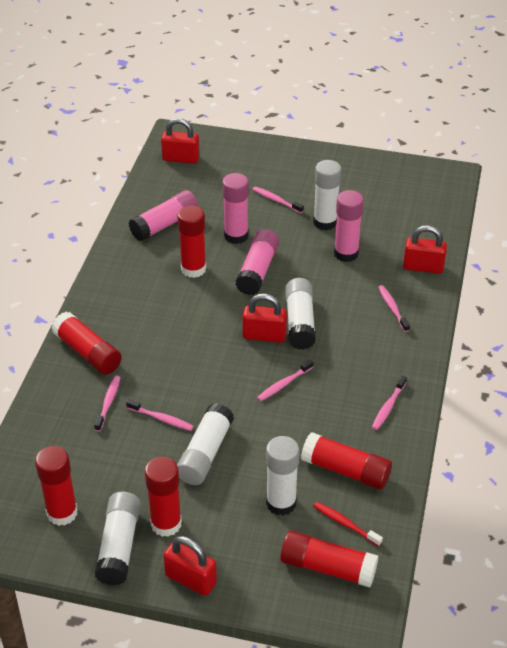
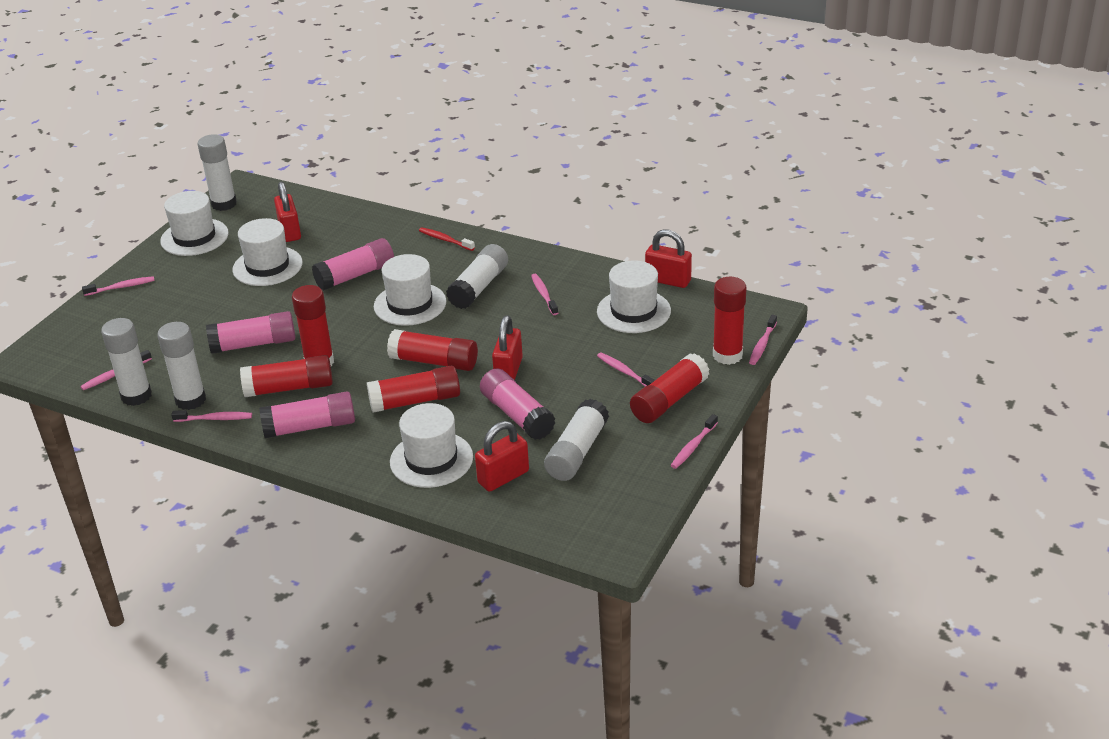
pink toothbrush: 6 -> 7
white hat: 0 -> 5

